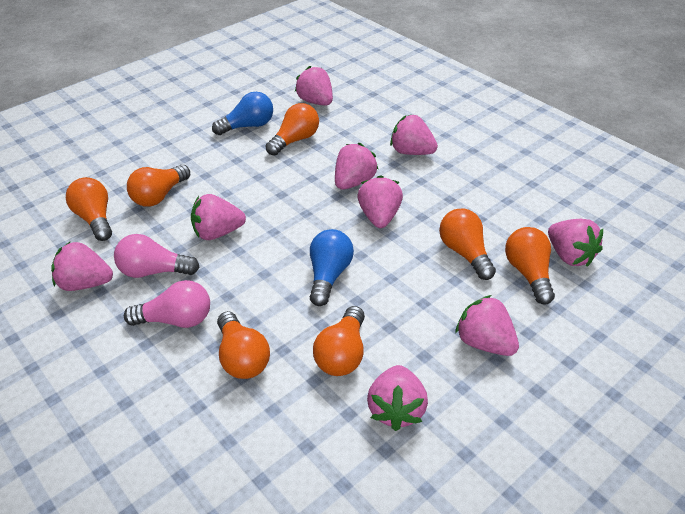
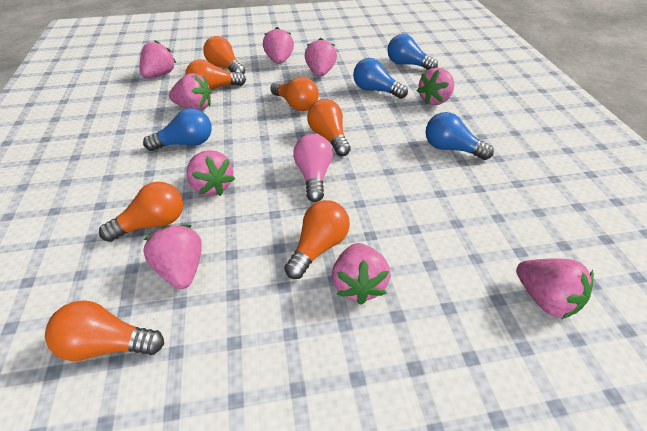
blue light bulb: 2 -> 4
pink light bulb: 2 -> 1

